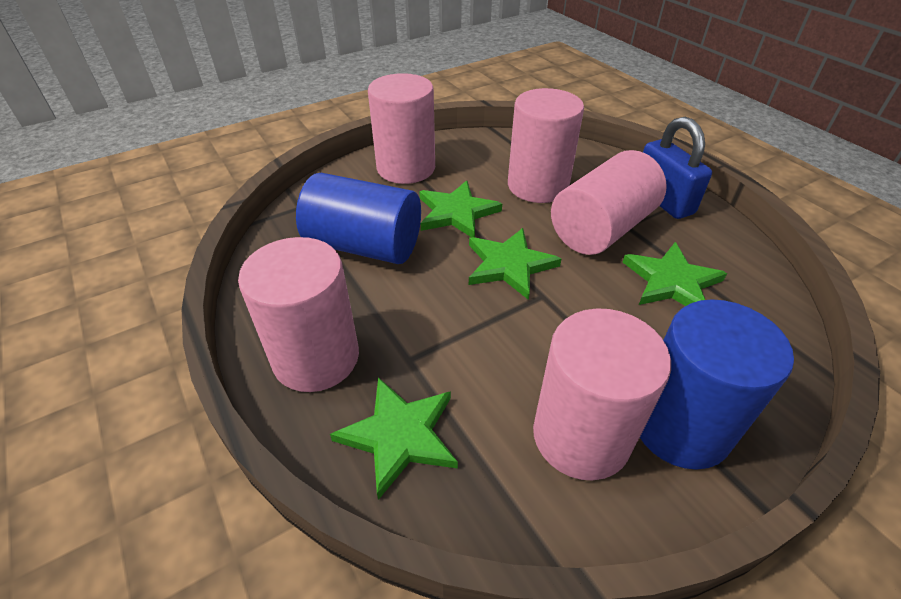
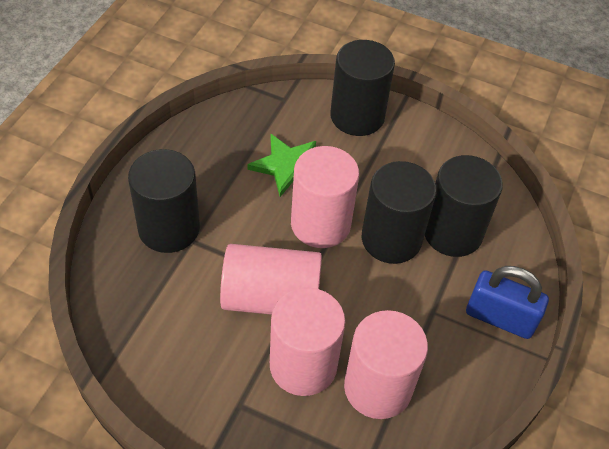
black cylinder: 0 -> 4
blue cylinder: 2 -> 0
green star: 4 -> 1
pink cylinder: 5 -> 4

